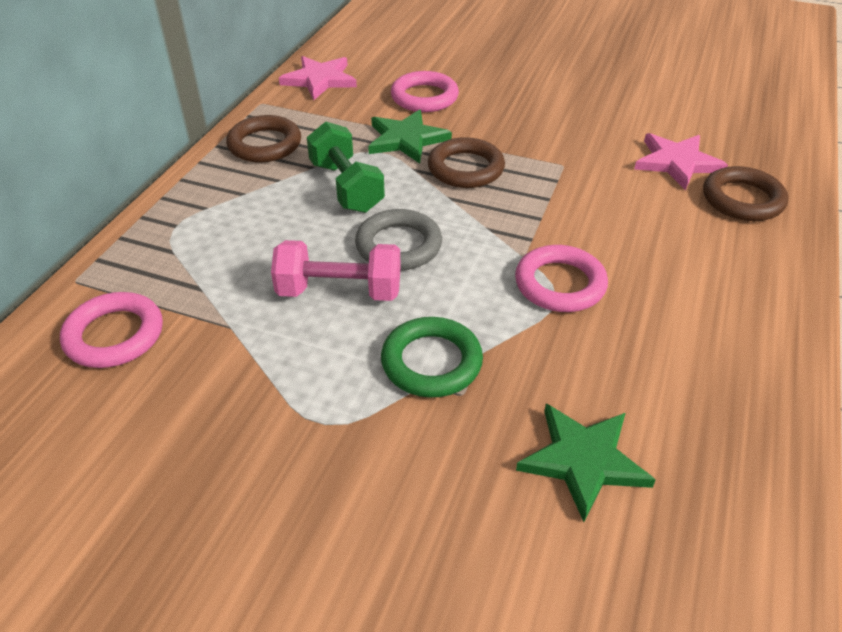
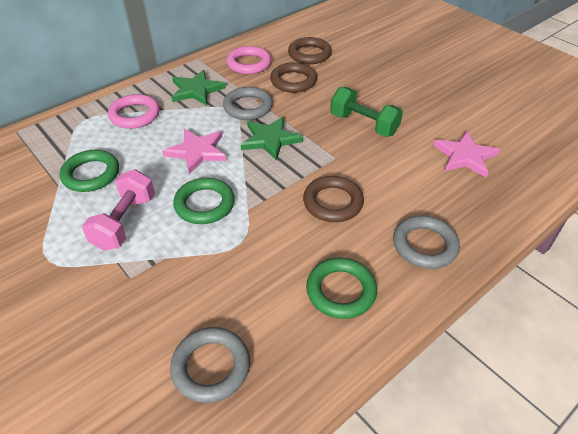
green ring: 1 -> 3
grey ring: 1 -> 3
pink ring: 3 -> 2

